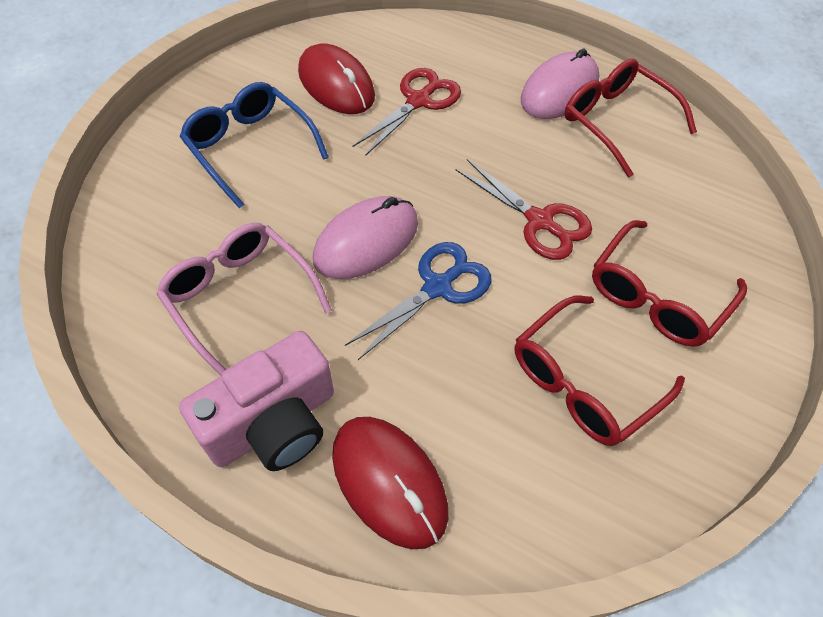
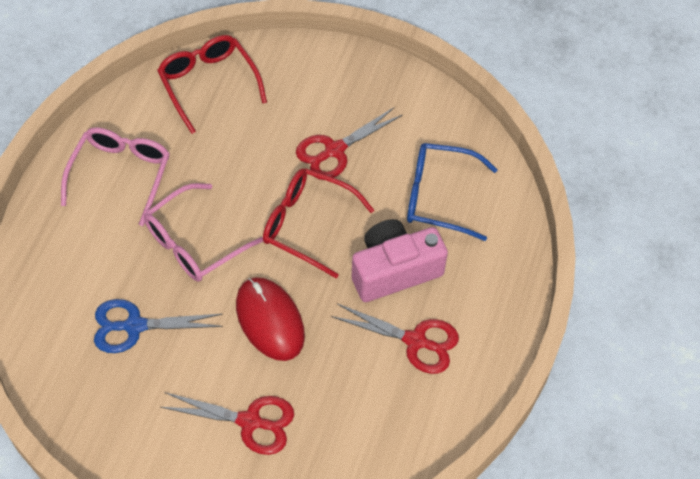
pink glasses: 1 -> 2
pink mouse: 2 -> 0
red glasses: 3 -> 2
red mouse: 2 -> 1
red scissors: 2 -> 3

